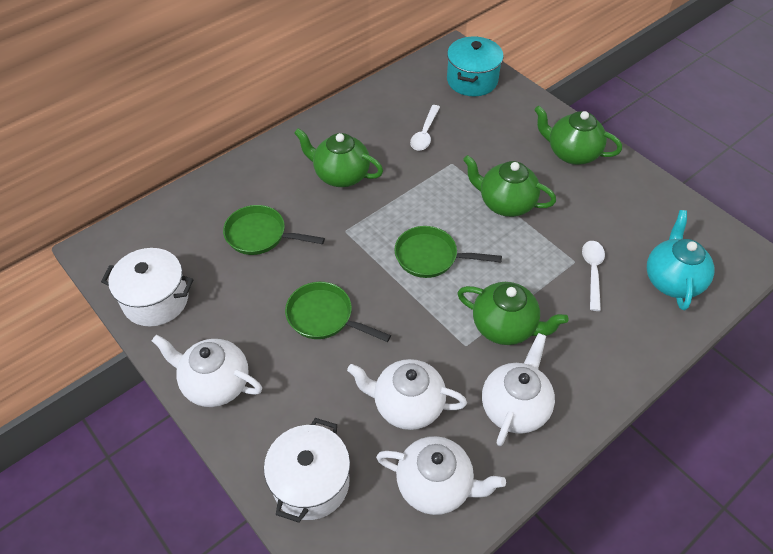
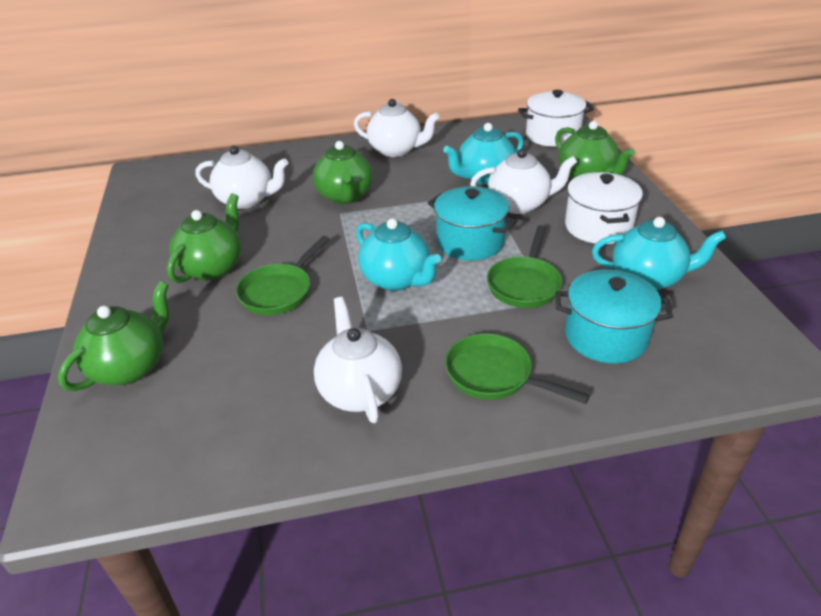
turquoise pot: 1 -> 2
turquoise teapot: 1 -> 3
white spoon: 2 -> 0

